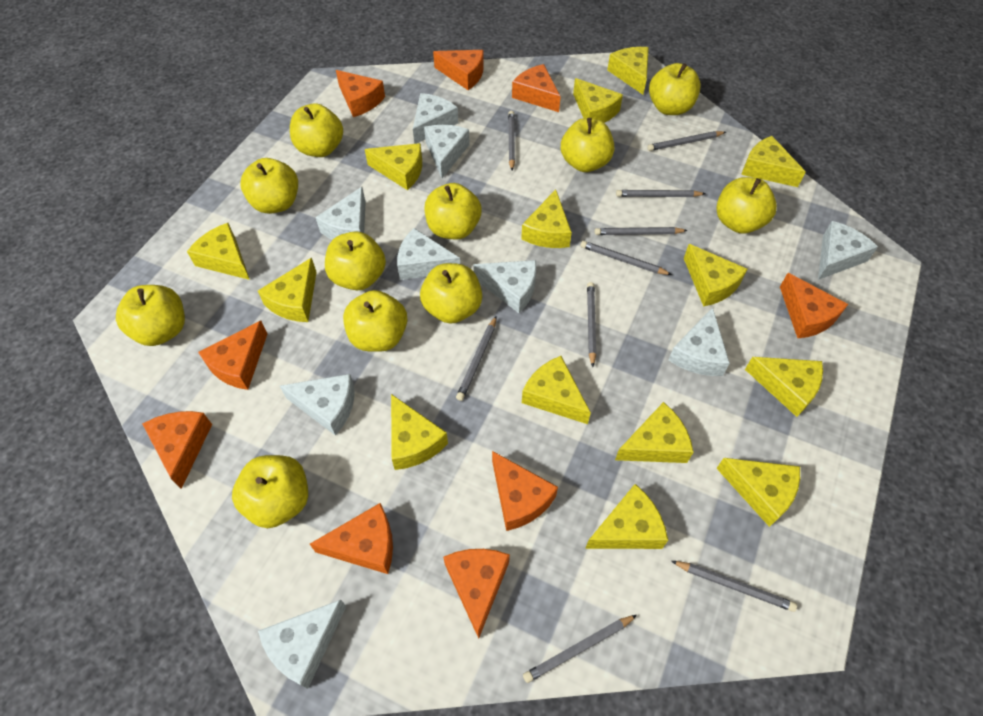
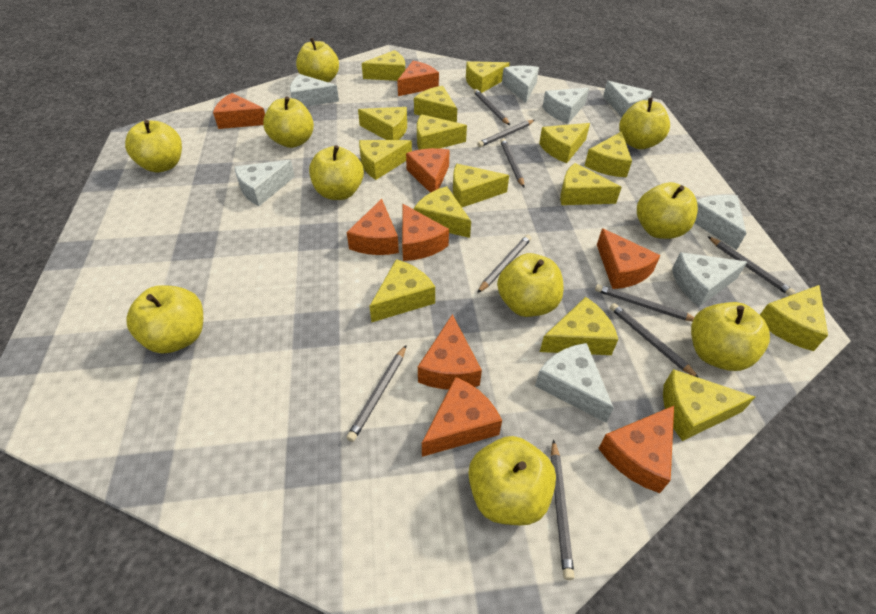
white cheese: 9 -> 8
yellow apple: 11 -> 10
yellow cheese: 14 -> 15

